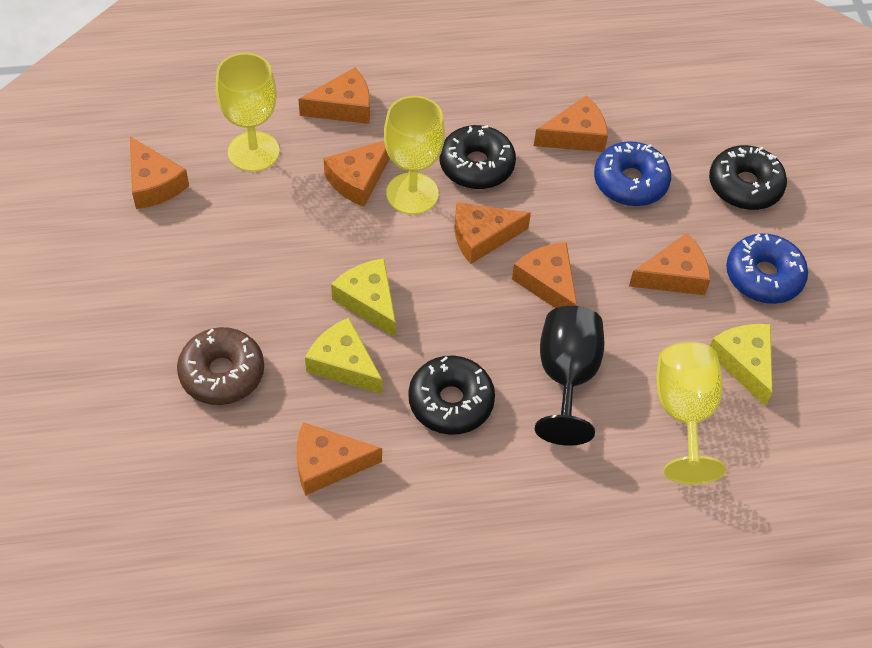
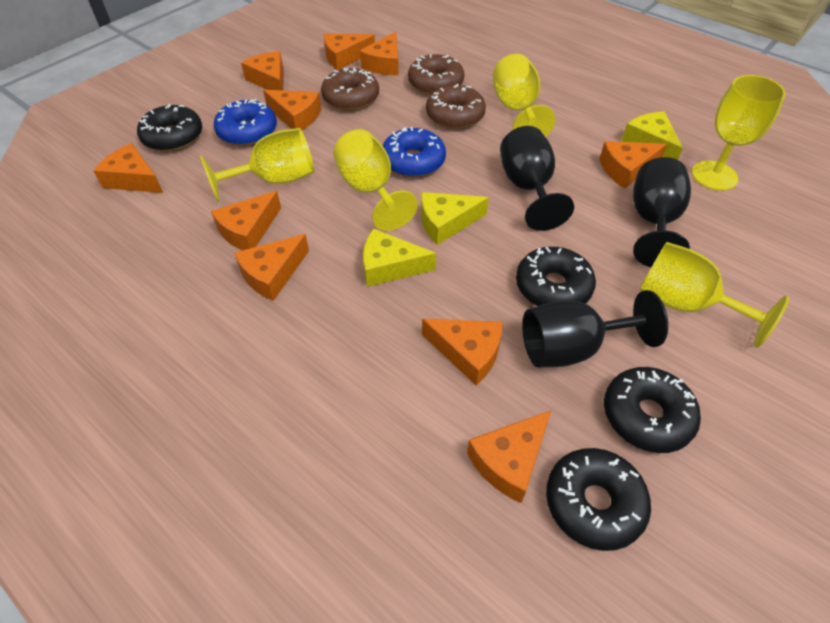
black donut: 3 -> 4
black goblet: 1 -> 3
brown donut: 1 -> 3
orange cheese: 8 -> 10
yellow goblet: 3 -> 5

